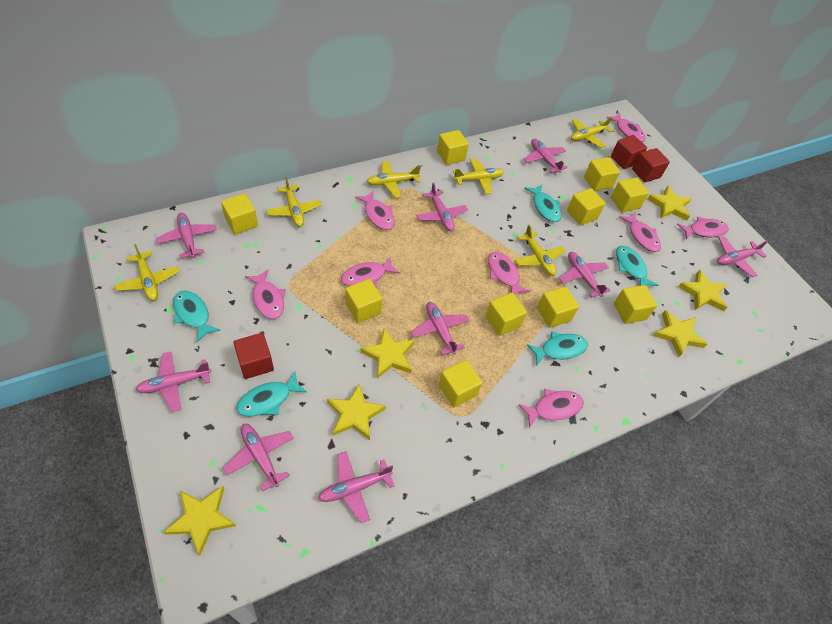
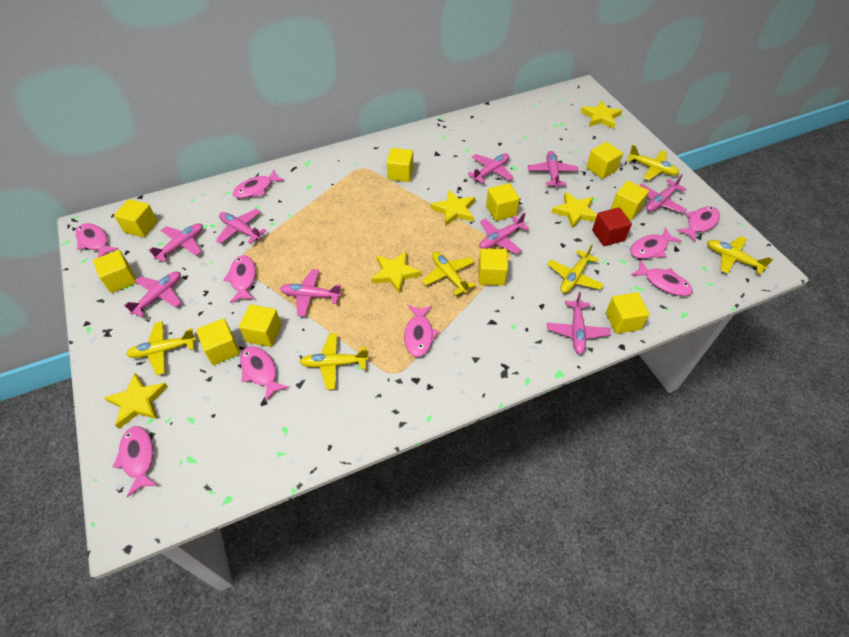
pink fish: 8 -> 9
red cube: 3 -> 1
turquoise fish: 5 -> 0
yellow star: 6 -> 5

